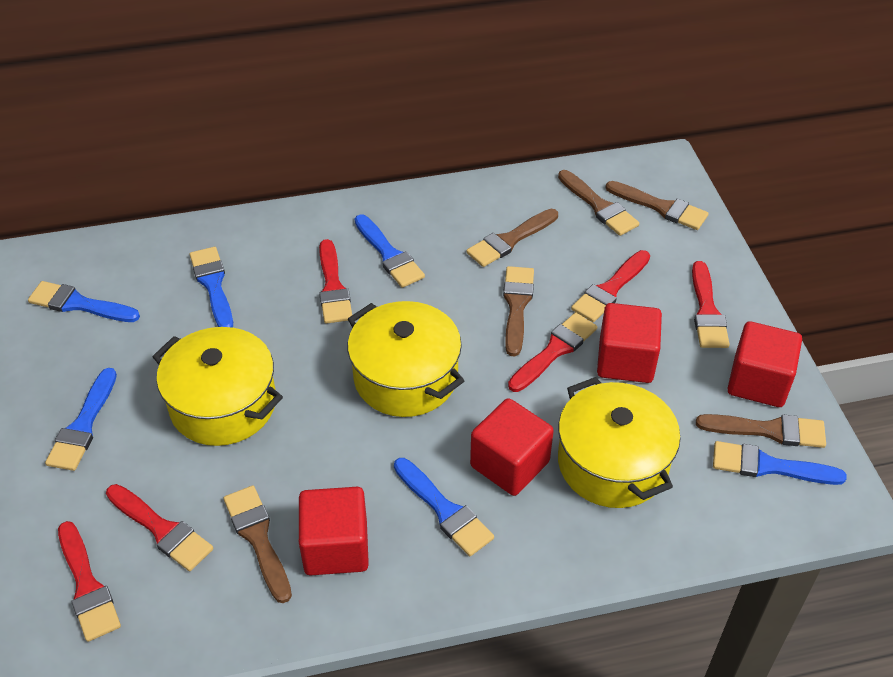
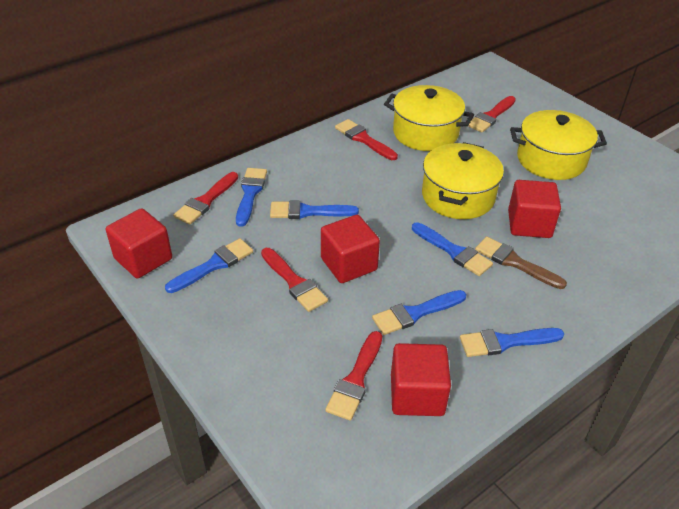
brown brush: 6 -> 1
red brush: 6 -> 5

